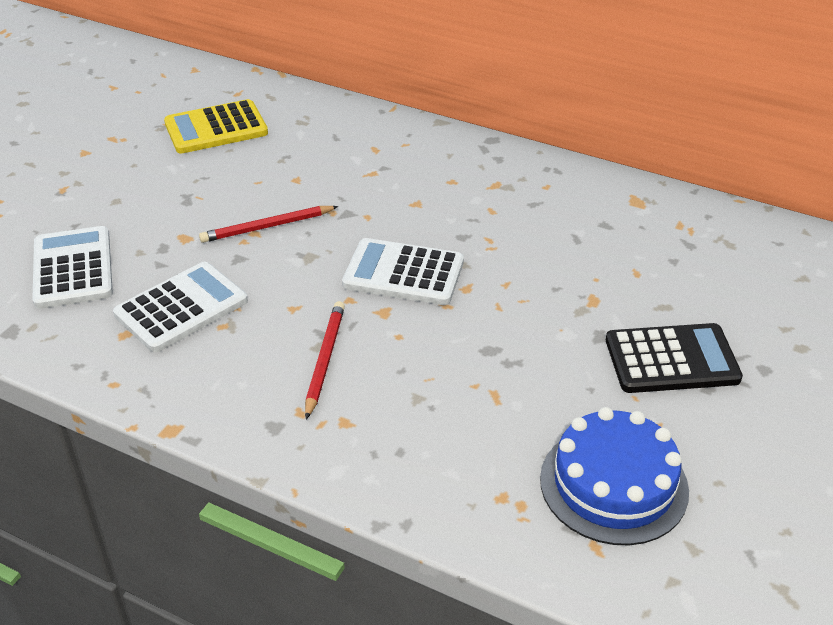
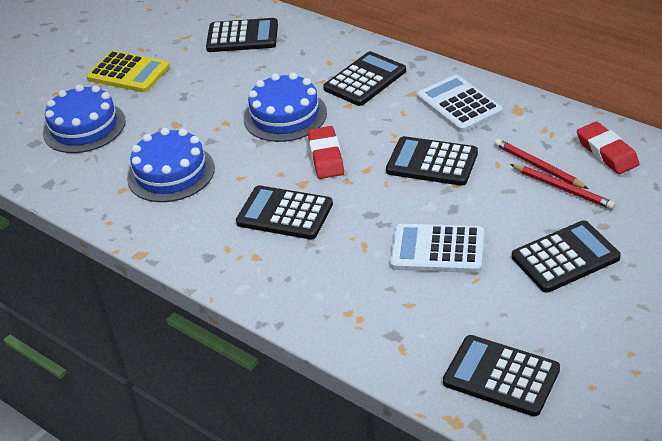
black calculator: 1 -> 6
blue cake: 1 -> 3
red eraser: 0 -> 2
white calculator: 3 -> 2

